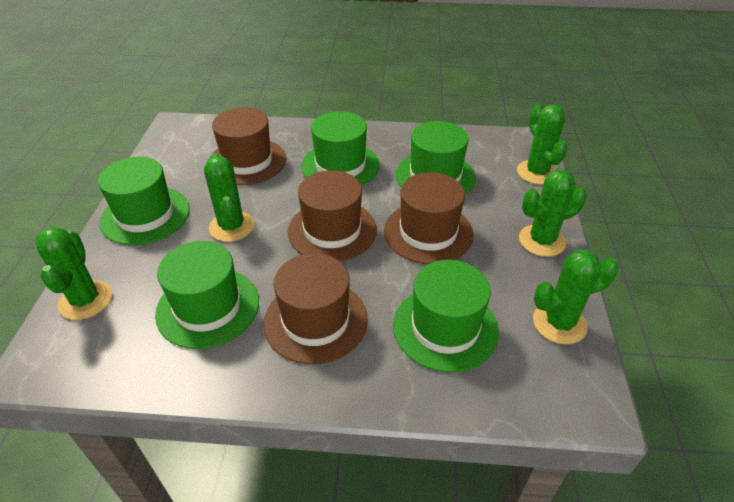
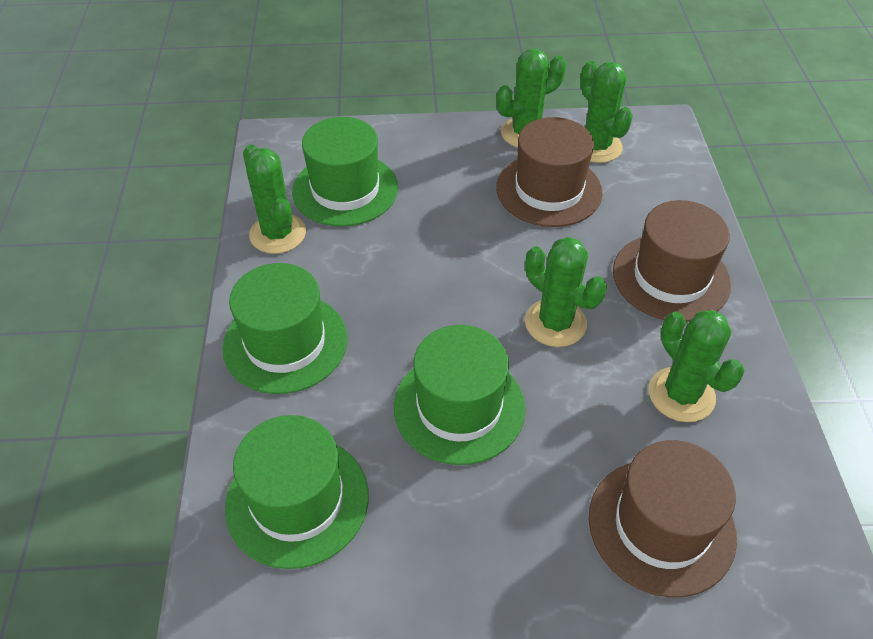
brown hat: 4 -> 3
green hat: 5 -> 4

